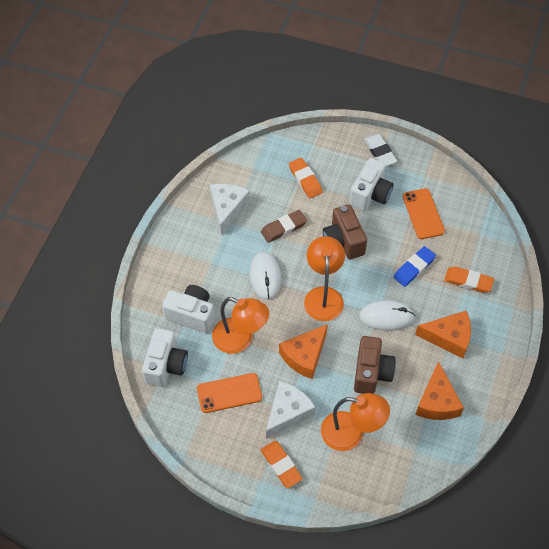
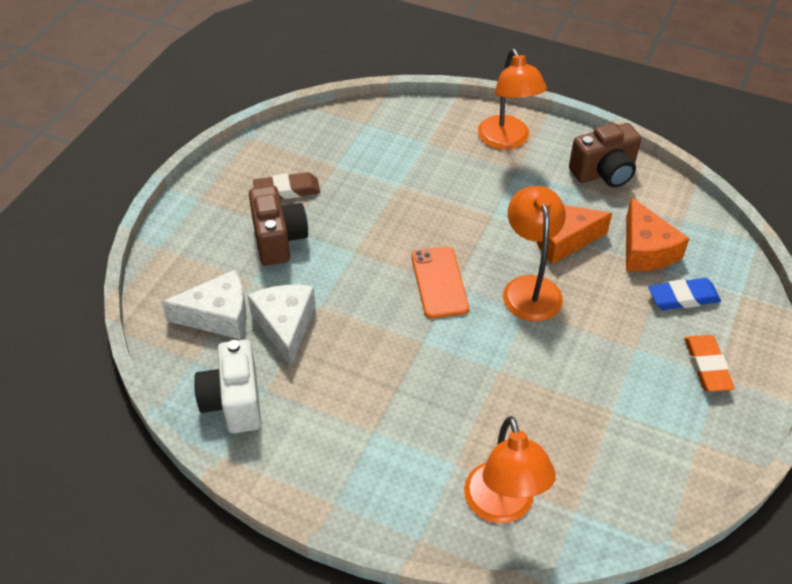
orange cheese: 3 -> 2
orange eraser: 3 -> 1
orange phone: 2 -> 1
white camera: 3 -> 1
white eraser: 1 -> 0
white mouse: 2 -> 0

